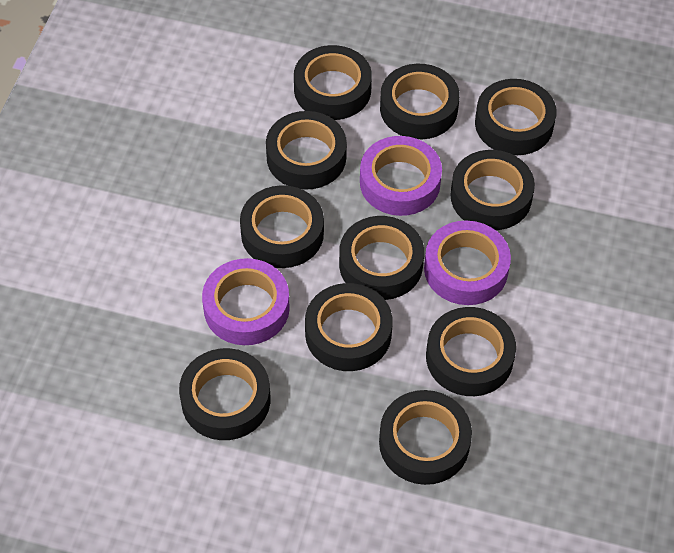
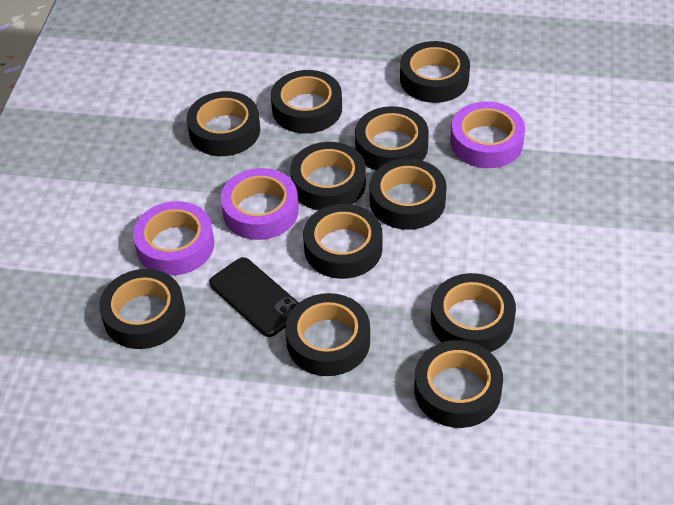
black phone: 0 -> 1

